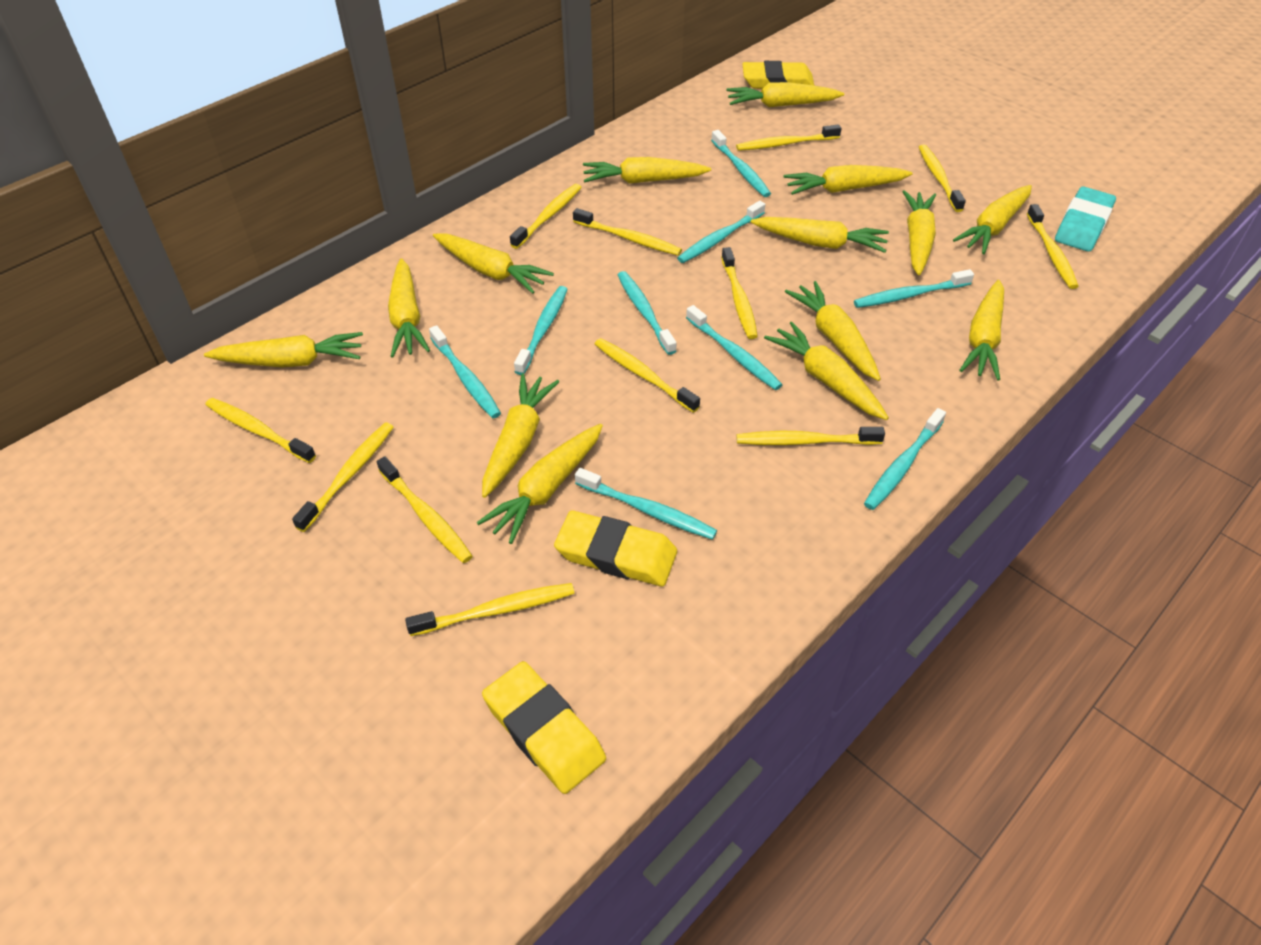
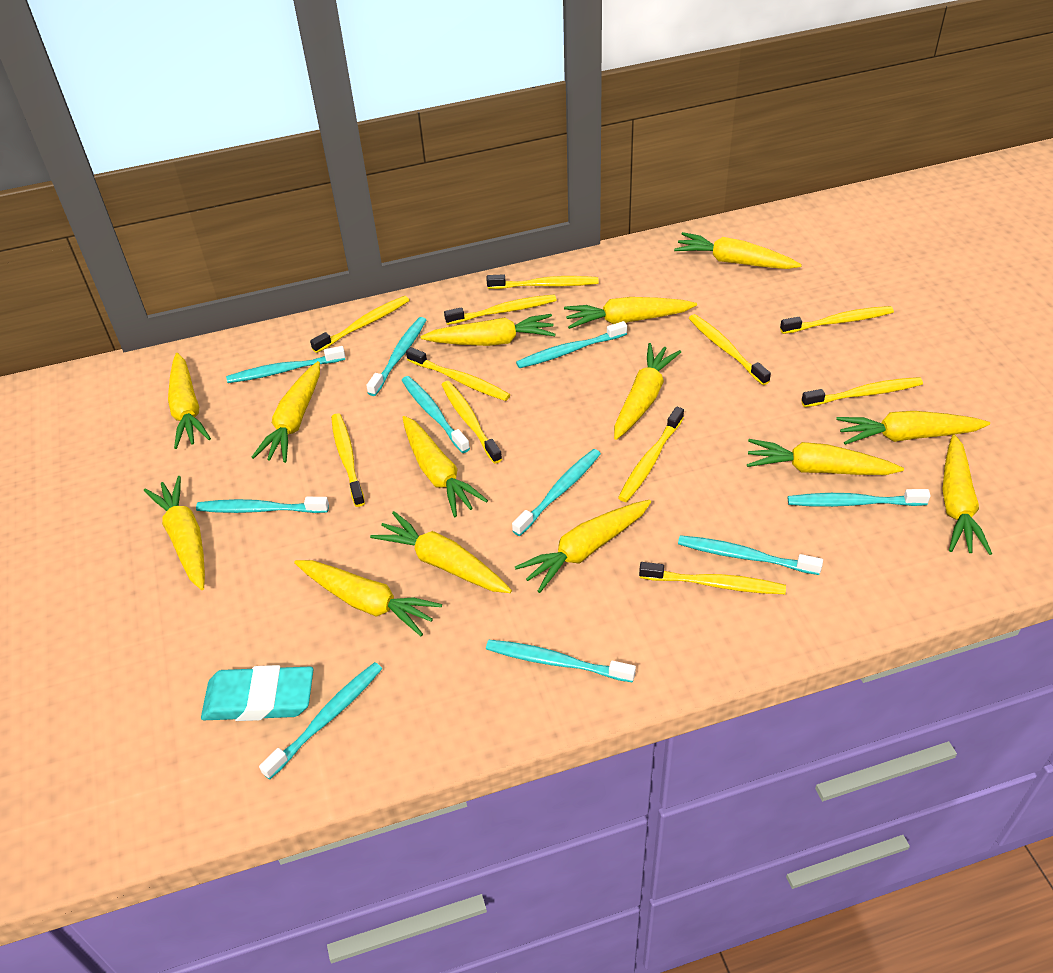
turquoise toothbrush: 9 -> 10
yellow eraser: 3 -> 0
yellow toothbrush: 12 -> 11

